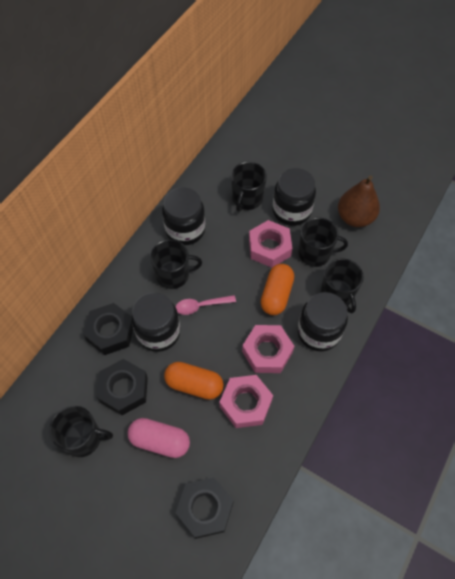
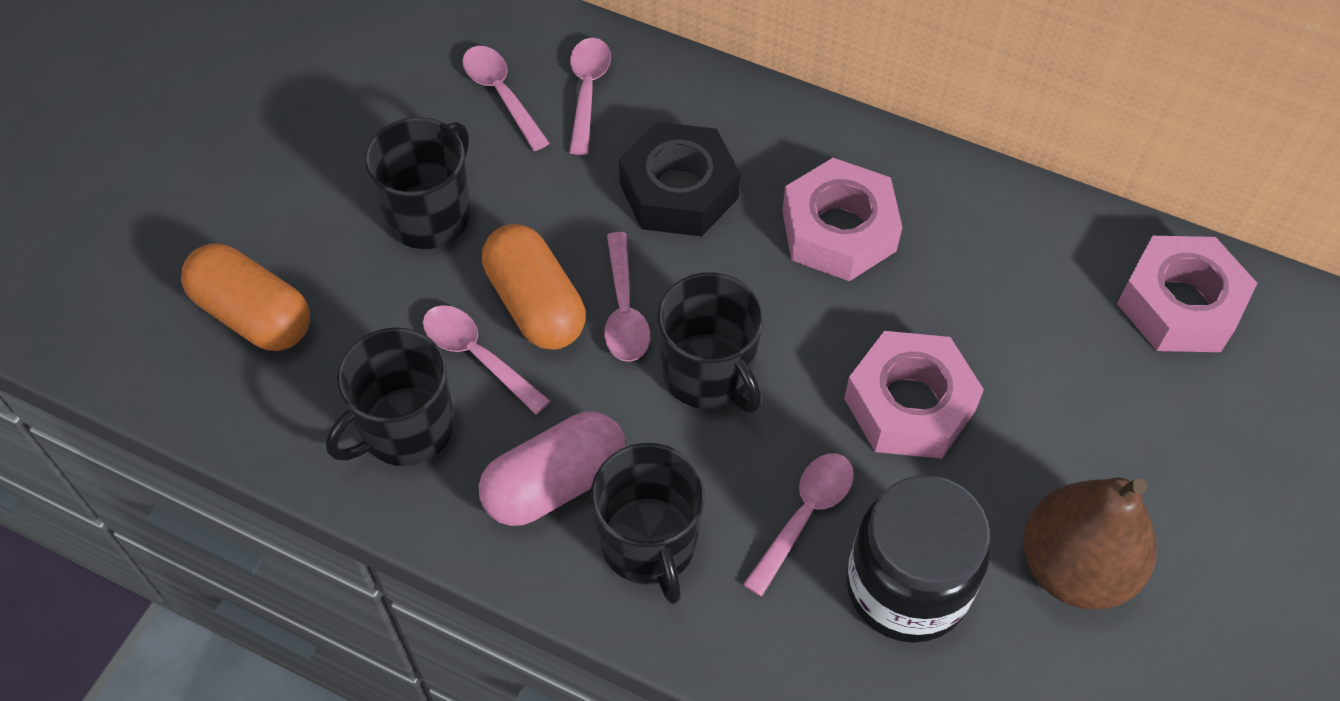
black jar: 4 -> 1
black mug: 5 -> 4
black nut: 3 -> 1
pink spoon: 1 -> 5

